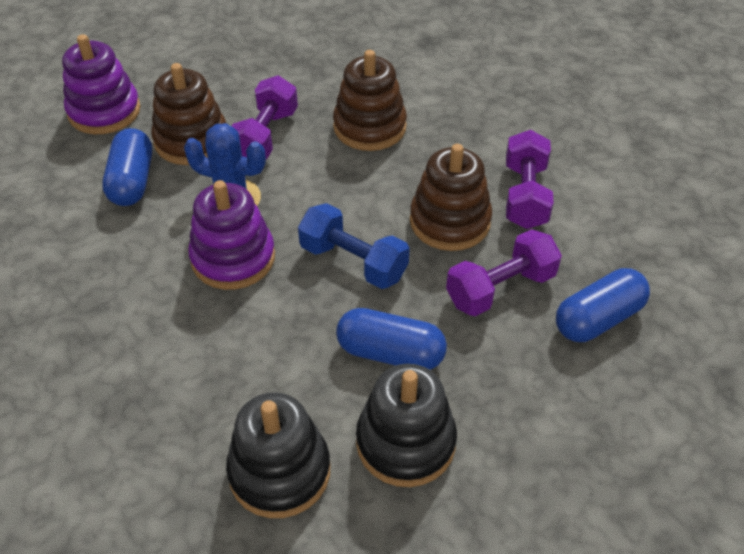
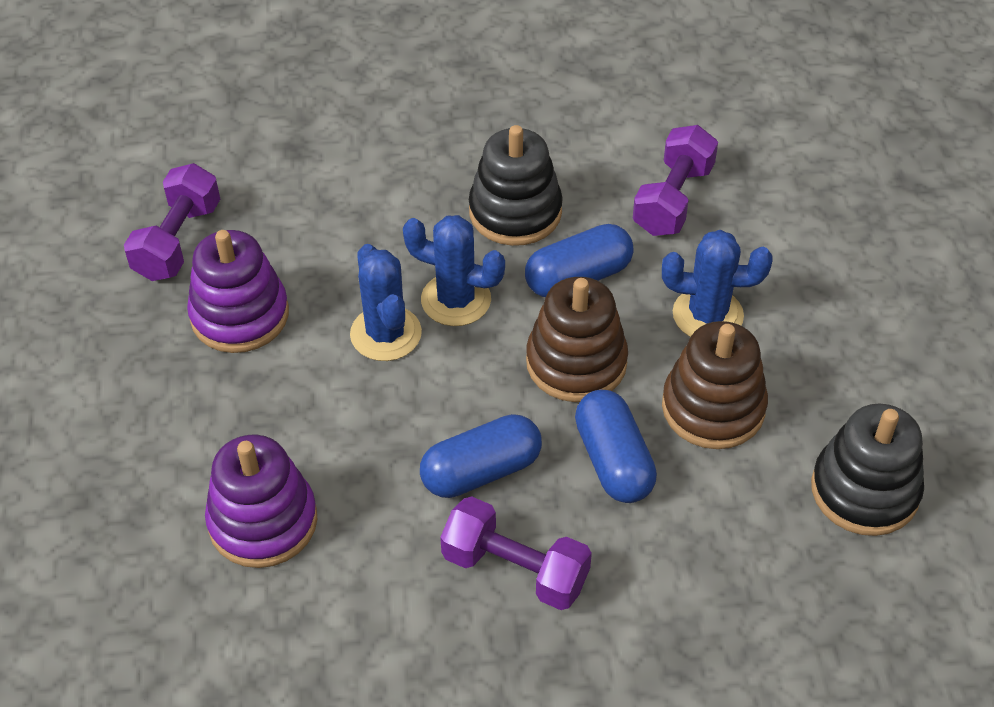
blue cactus: 1 -> 3
blue dumbbell: 1 -> 0
brown stacking toy: 3 -> 2

